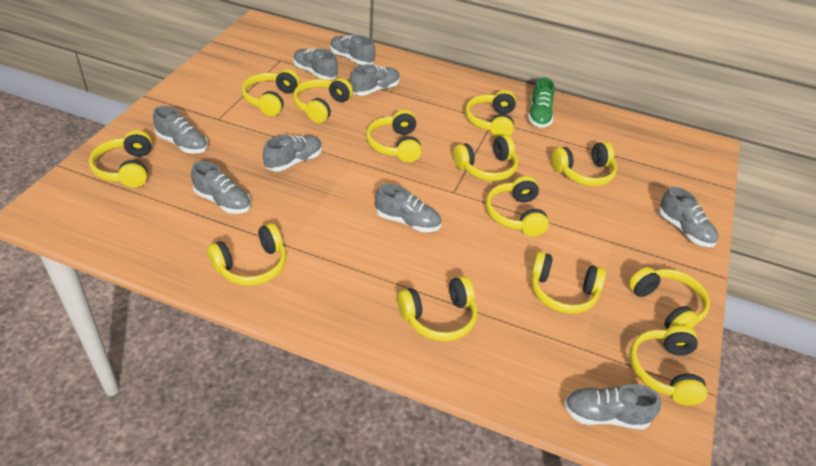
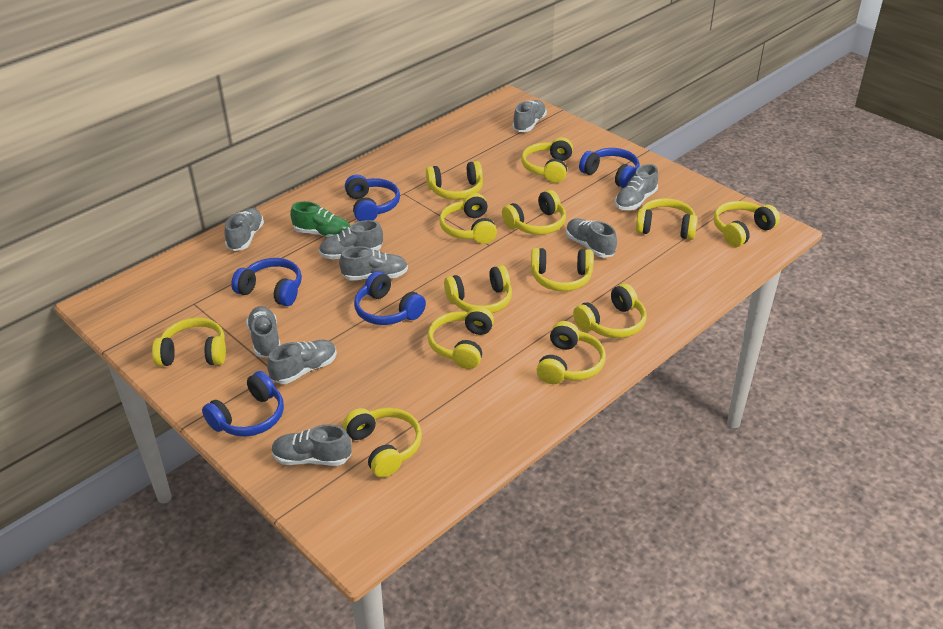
blue headphones: 0 -> 5

